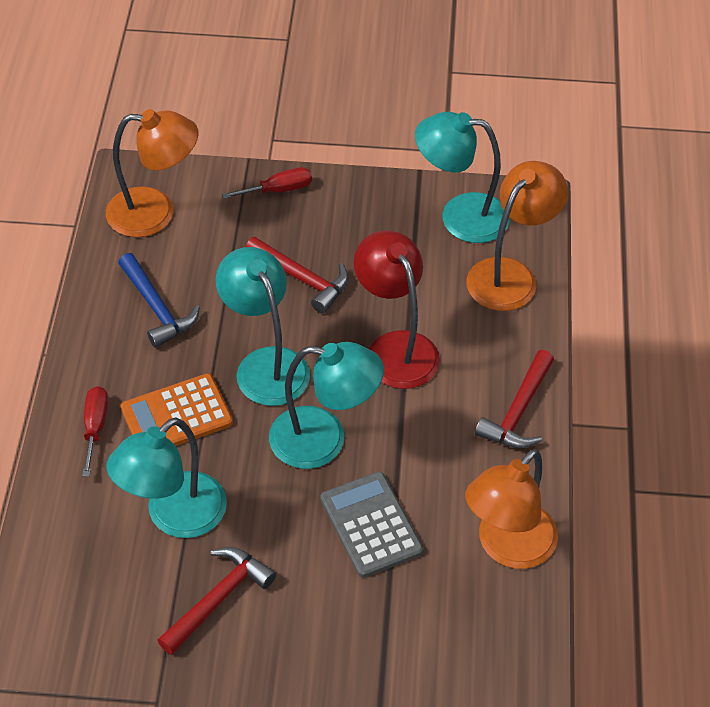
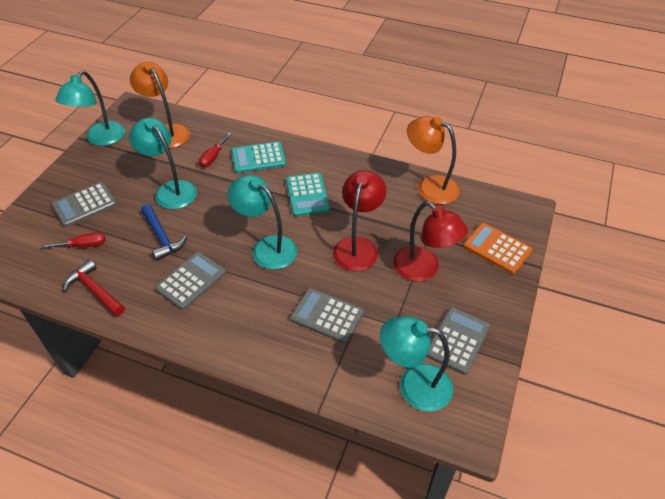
grey calculator: 1 -> 4
orange lamp: 3 -> 2
red hammer: 3 -> 1
red lamp: 1 -> 2
turquoise calculator: 0 -> 2

